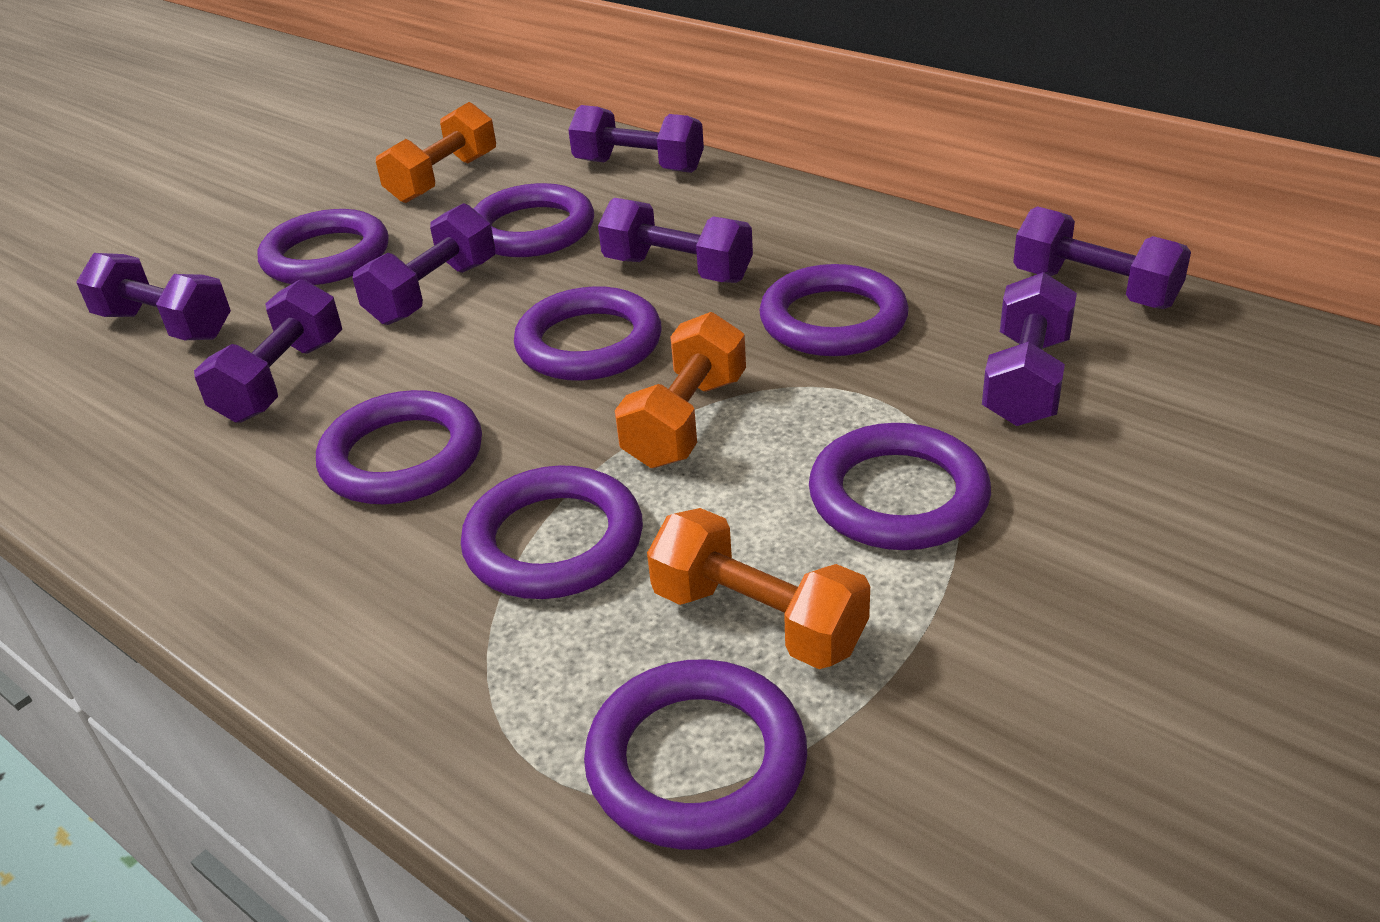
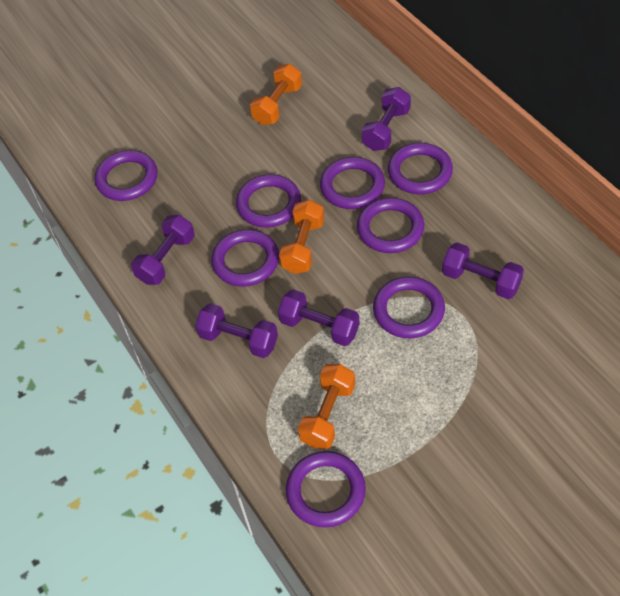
purple dumbbell: 7 -> 5

